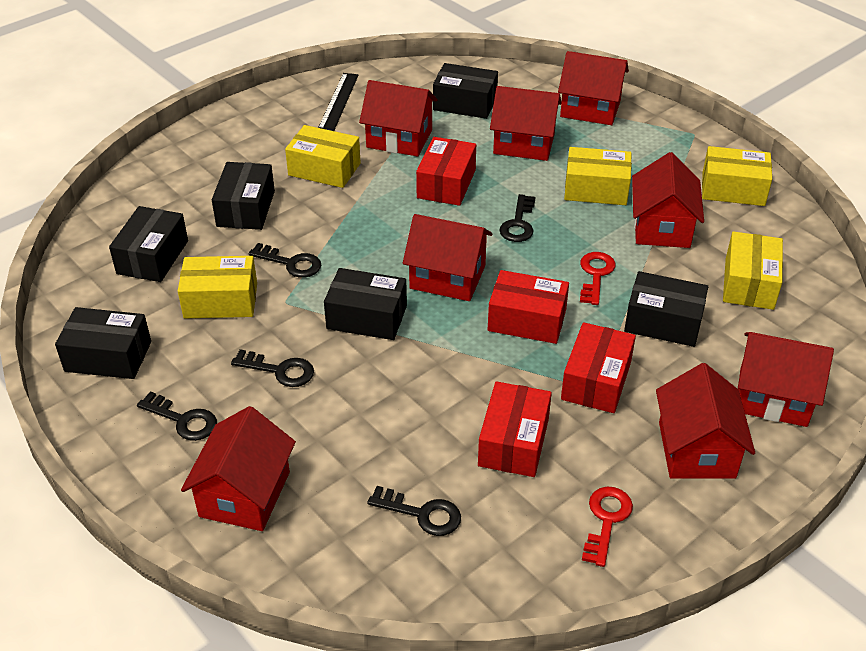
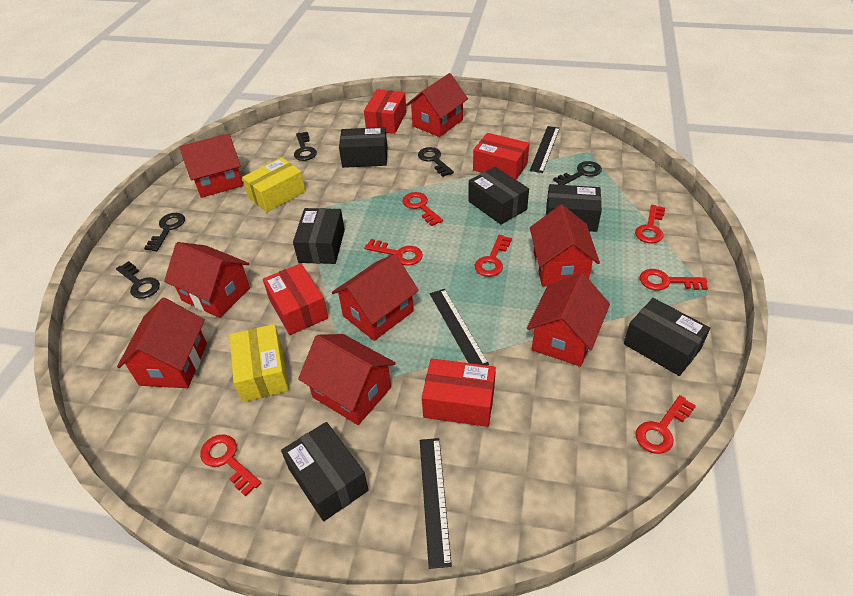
black ruler: 1 -> 3
red key: 2 -> 7
yellow box: 5 -> 2

